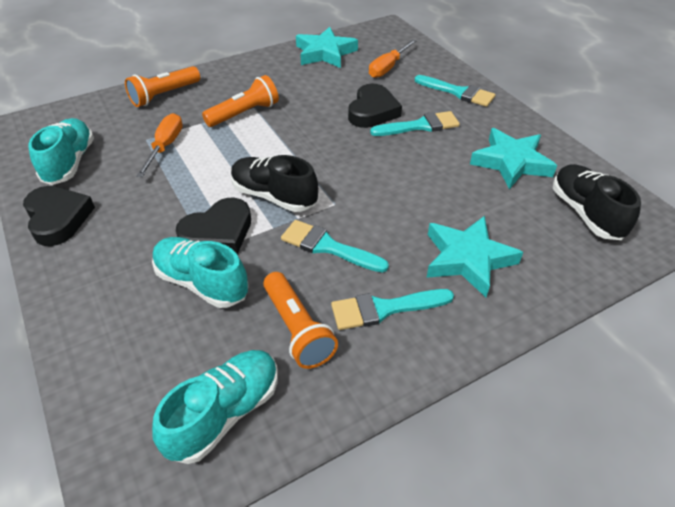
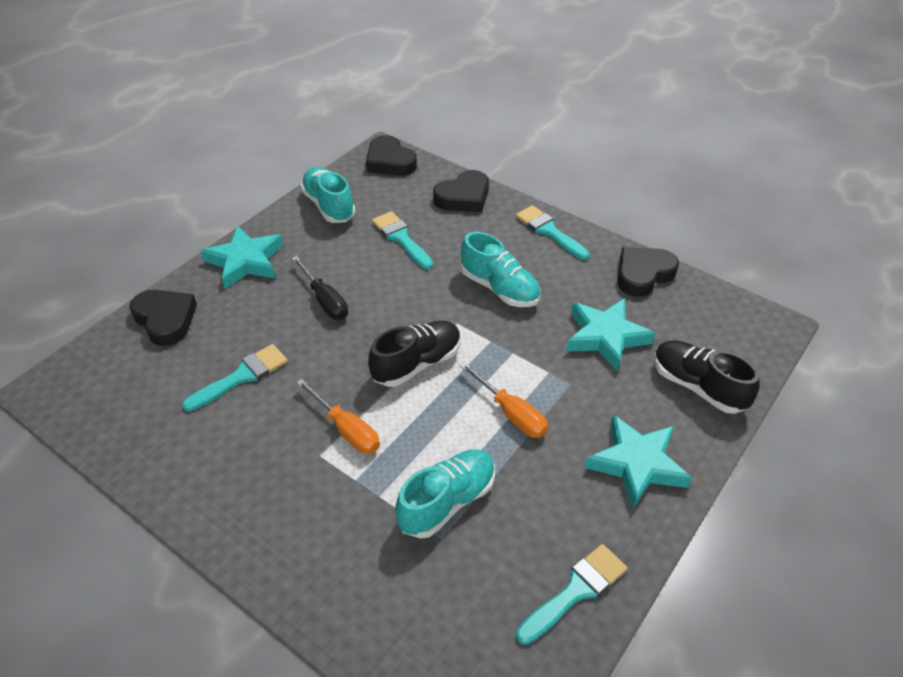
black heart: 3 -> 4
black screwdriver: 0 -> 1
orange flashlight: 3 -> 0

